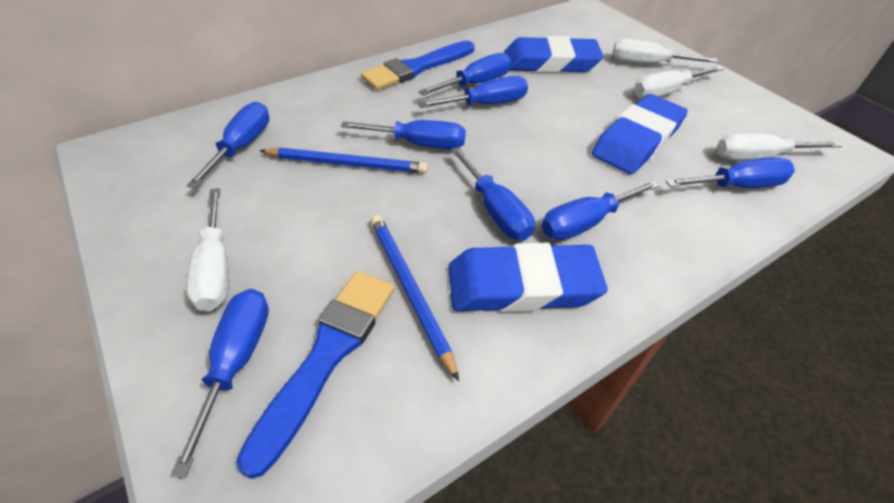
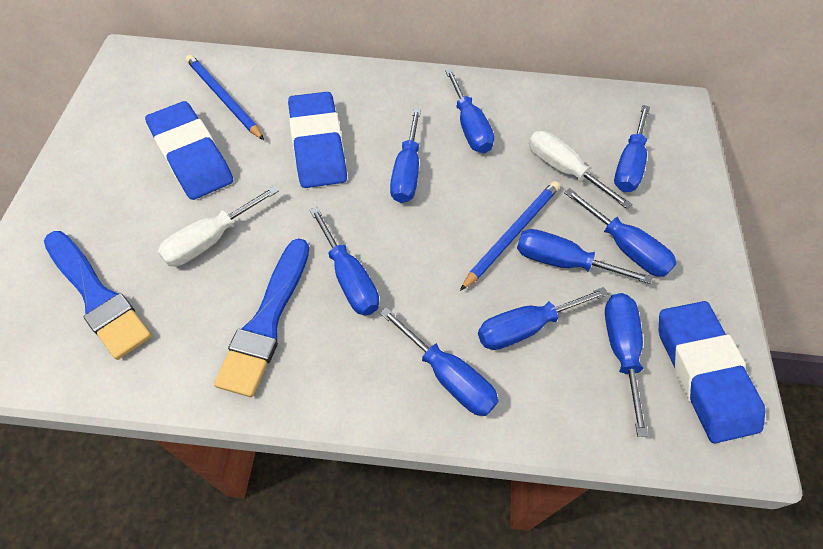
blue screwdriver: 8 -> 9
white screwdriver: 4 -> 2

